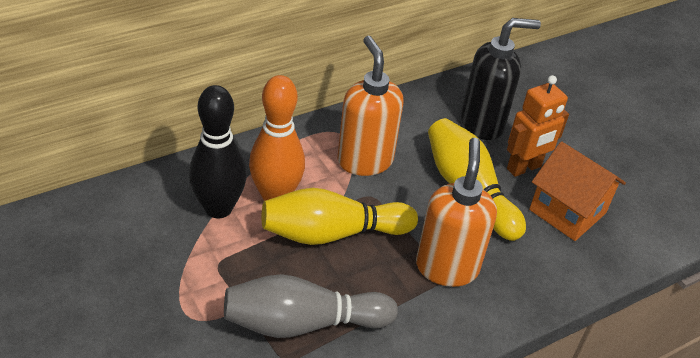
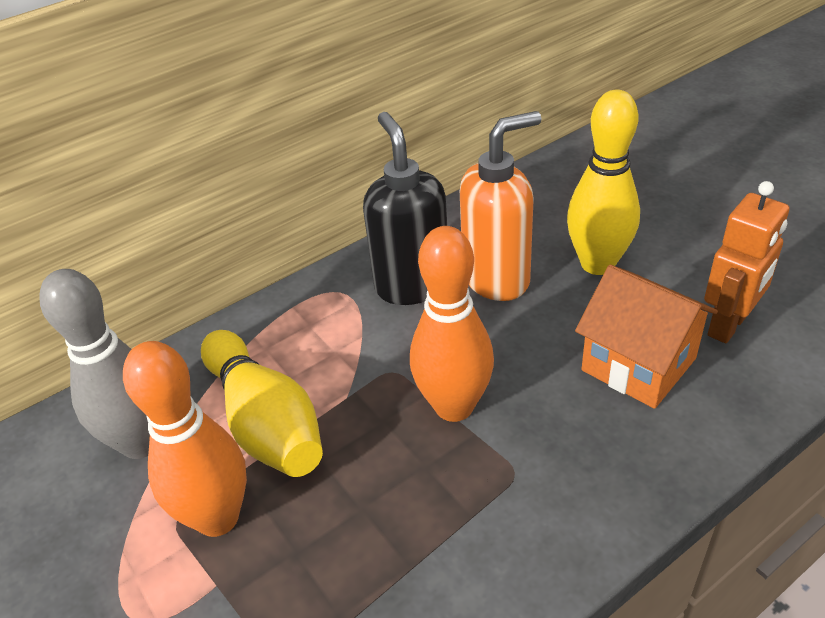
black bowling pin: 1 -> 0
orange bowling pin: 1 -> 2
orange soap dispenser: 2 -> 1

